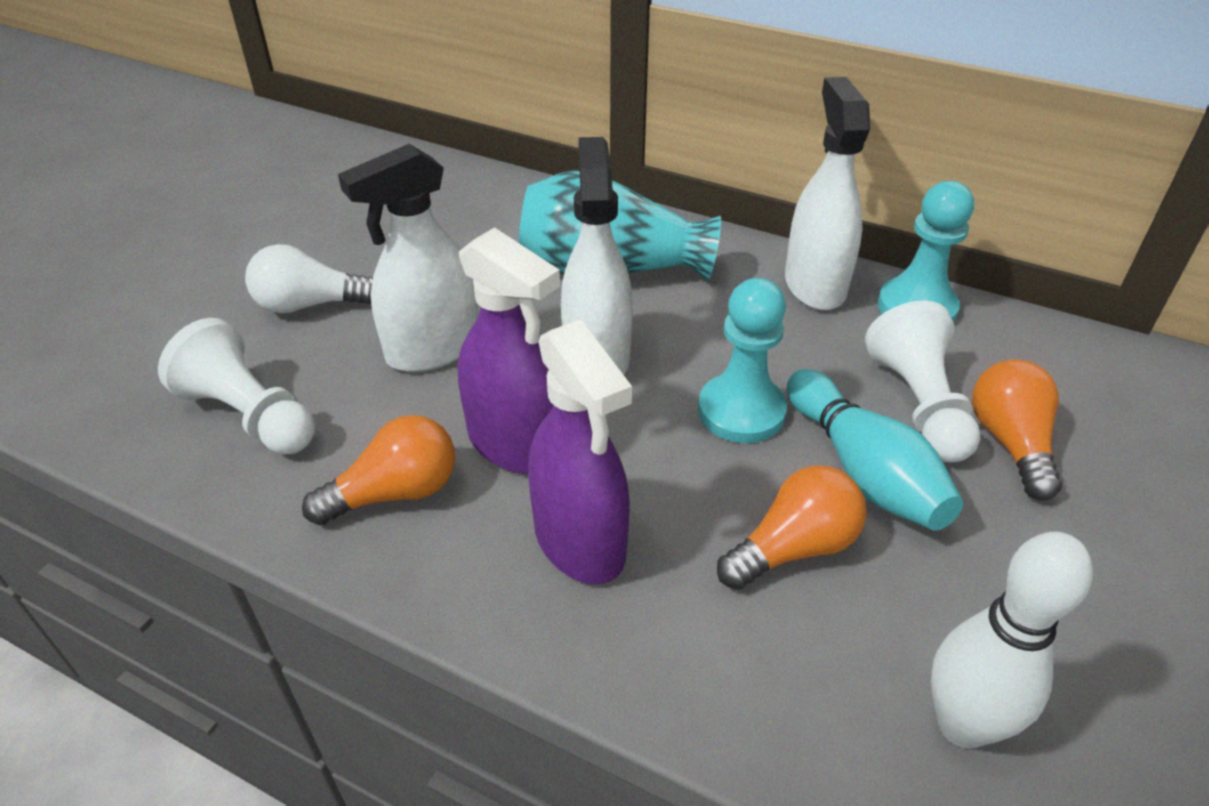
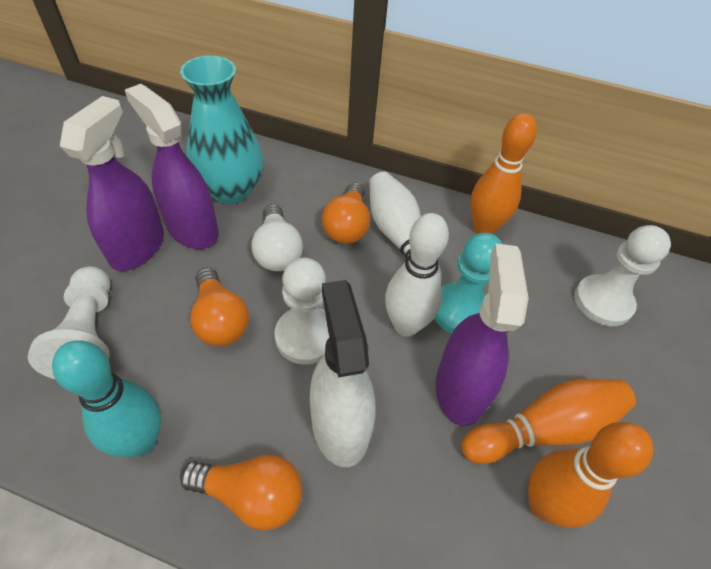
orange bowling pin: 0 -> 3
purple spray bottle: 2 -> 3
turquoise pawn: 2 -> 1
white bowling pin: 1 -> 2
white pawn: 2 -> 3
white spray bottle: 3 -> 1

